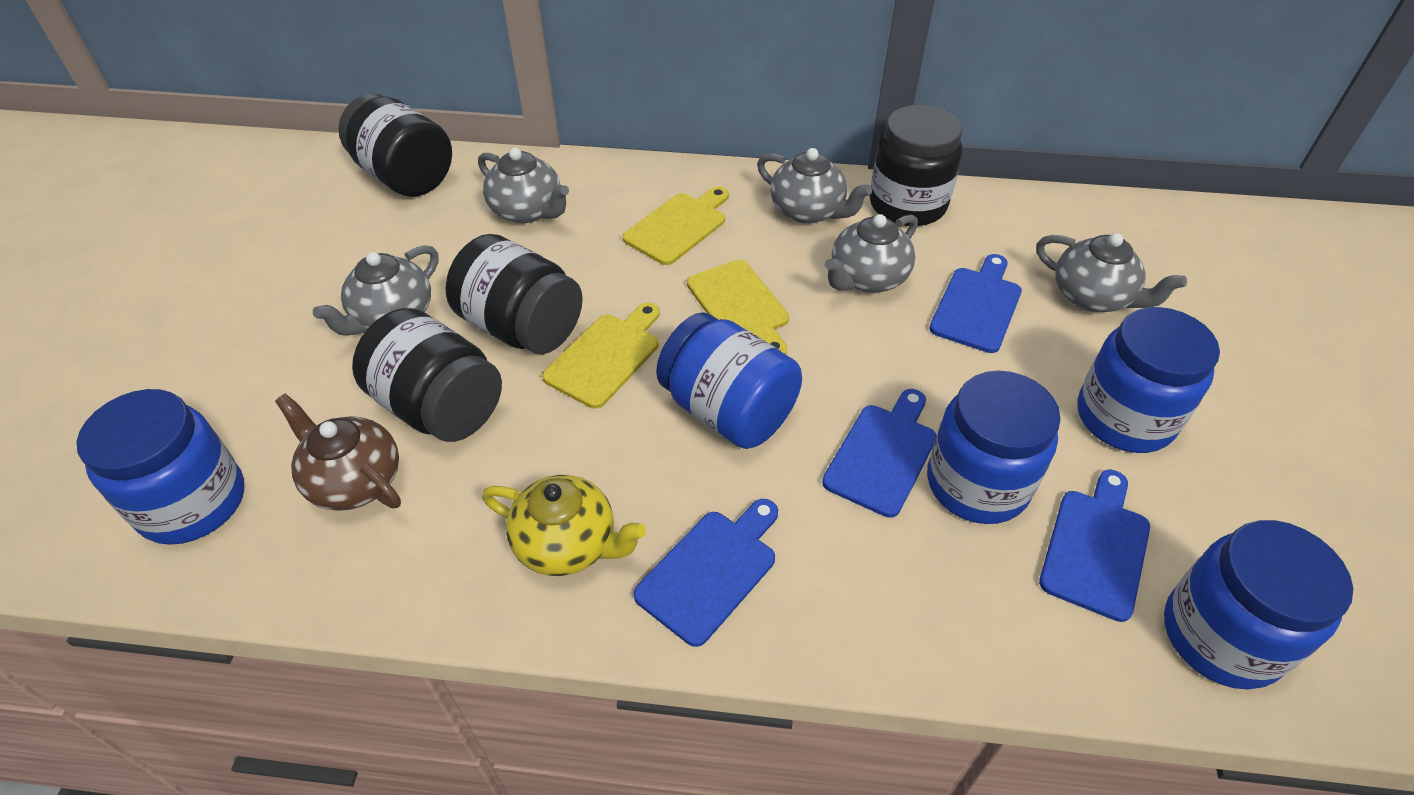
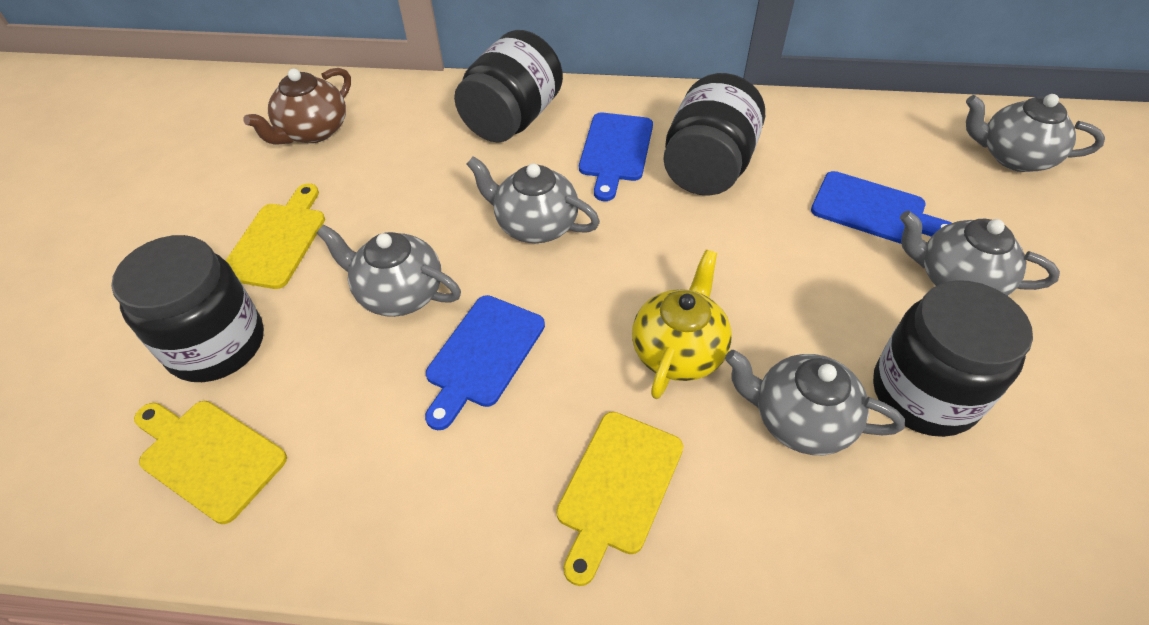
blue cutting board: 4 -> 3
blue jar: 5 -> 0

